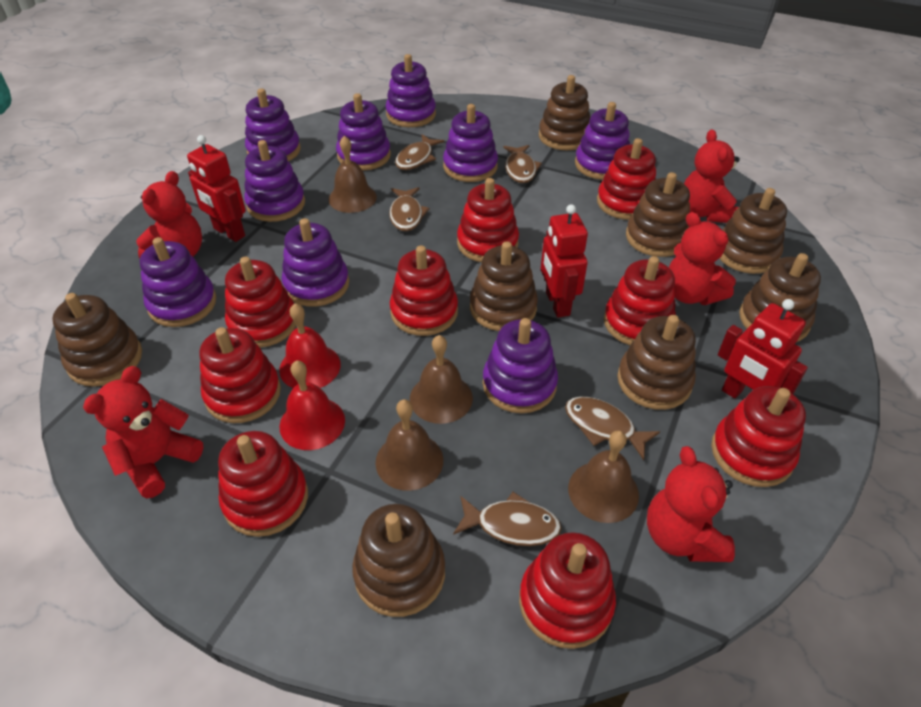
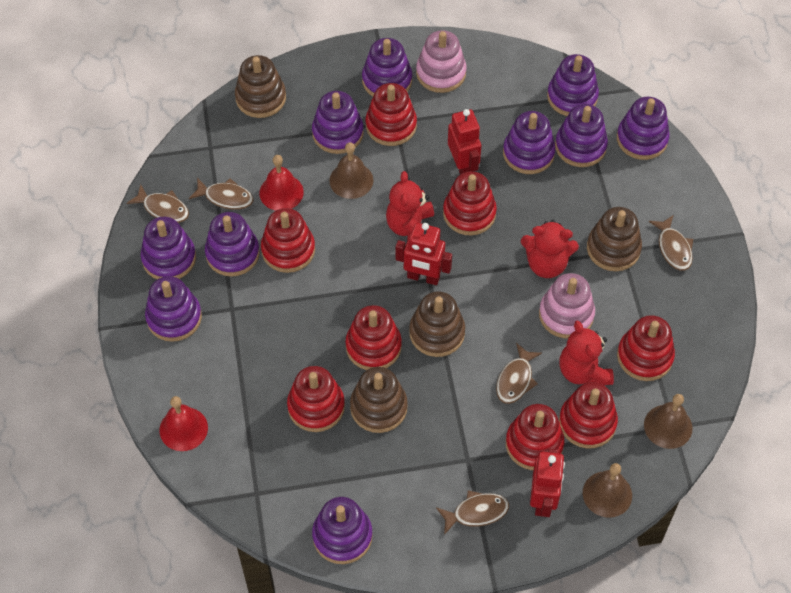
brown bell: 4 -> 3
brown stacking toy: 8 -> 4
pink stacking toy: 0 -> 2
purple stacking toy: 9 -> 10
red stacking toy: 9 -> 8
red teddy bear: 5 -> 3

